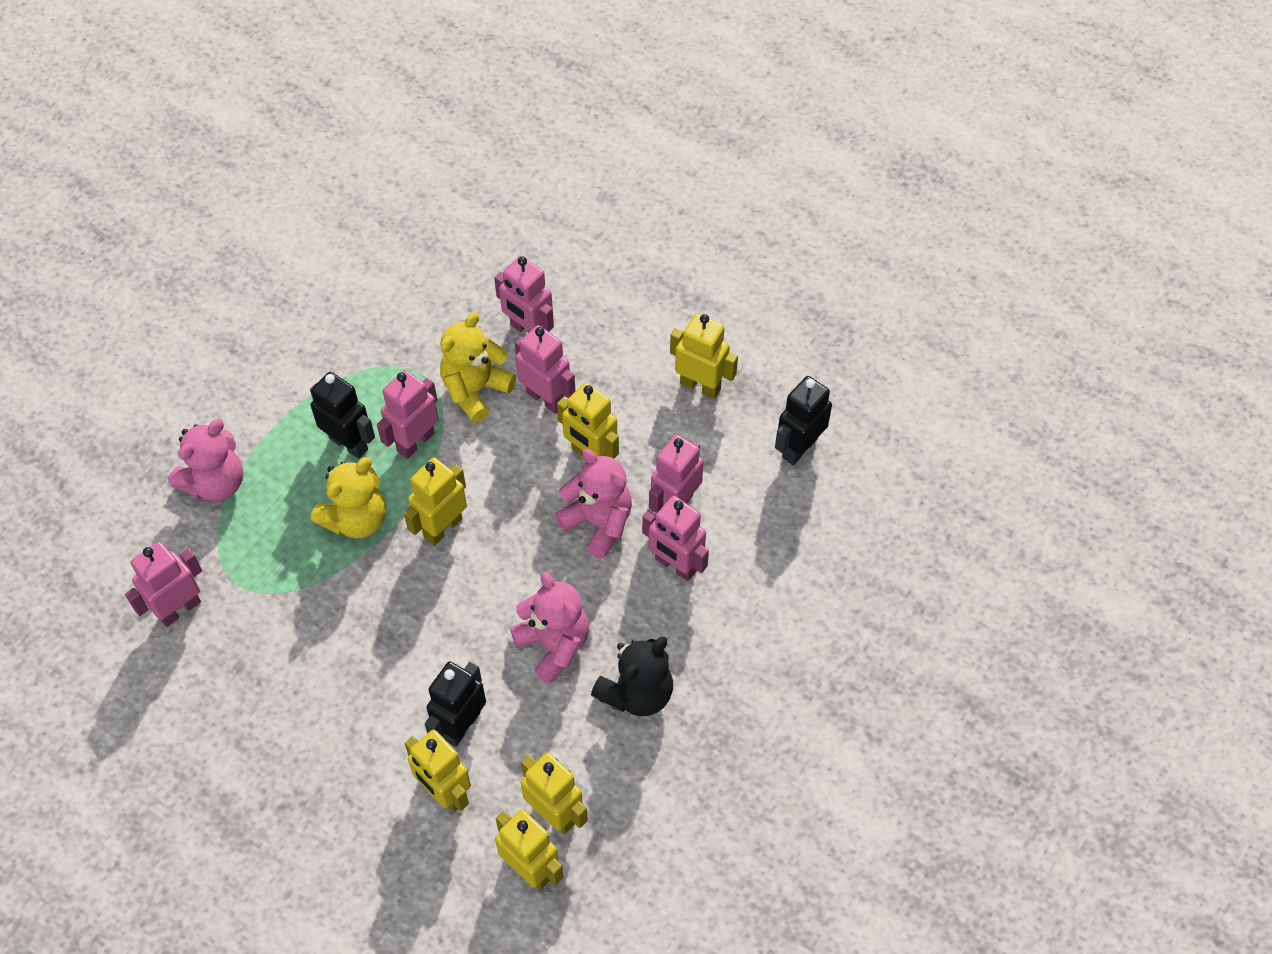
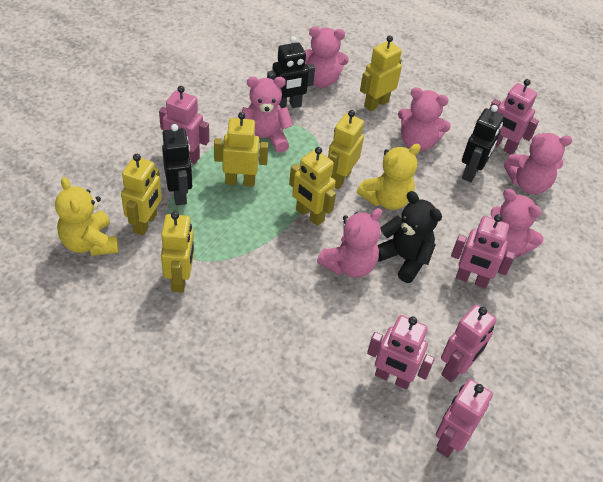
pink teddy bear: 3 -> 6

